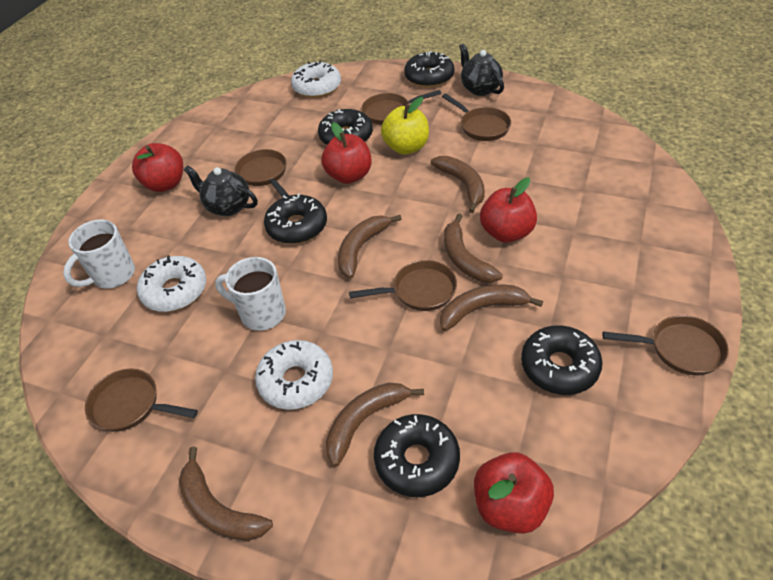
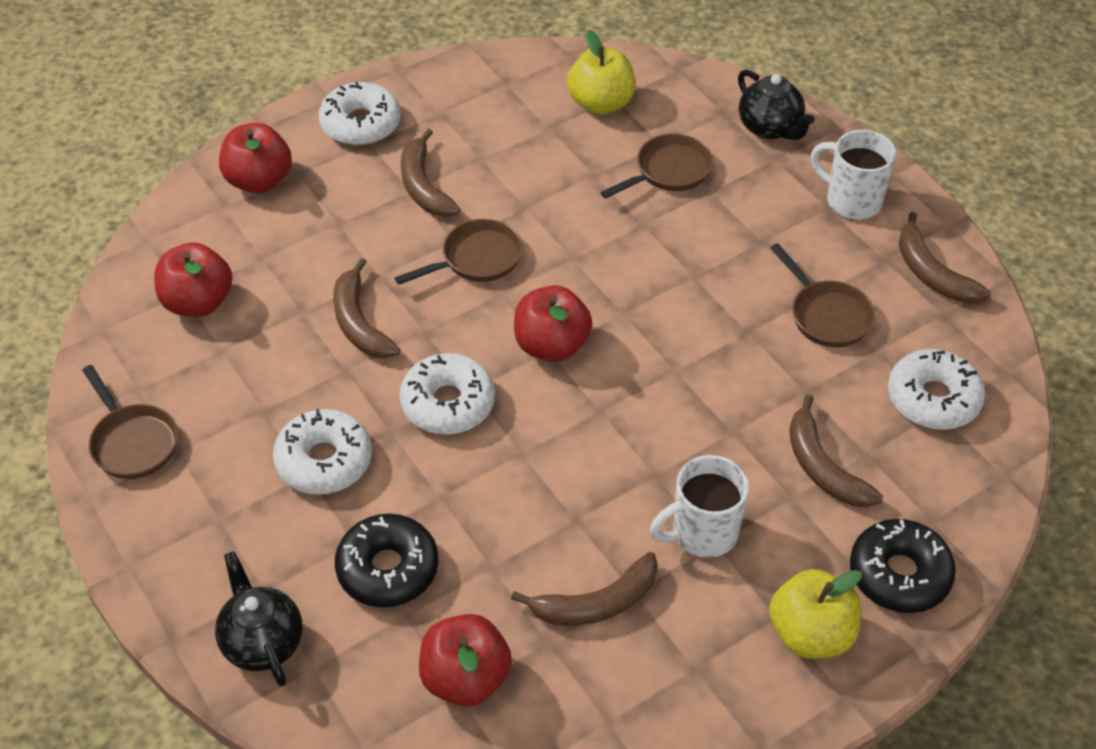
black donut: 5 -> 2
brown banana: 6 -> 5
brown pan: 6 -> 4
white donut: 3 -> 4
yellow apple: 1 -> 2

